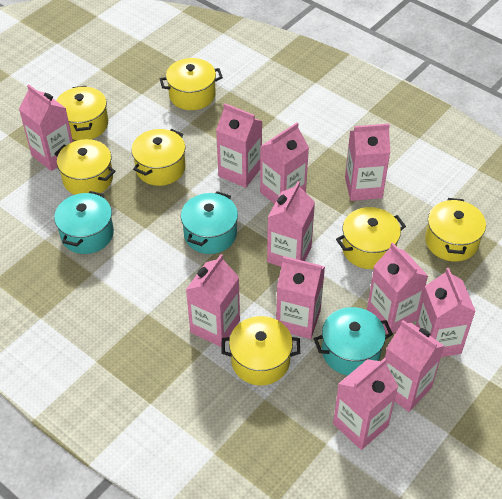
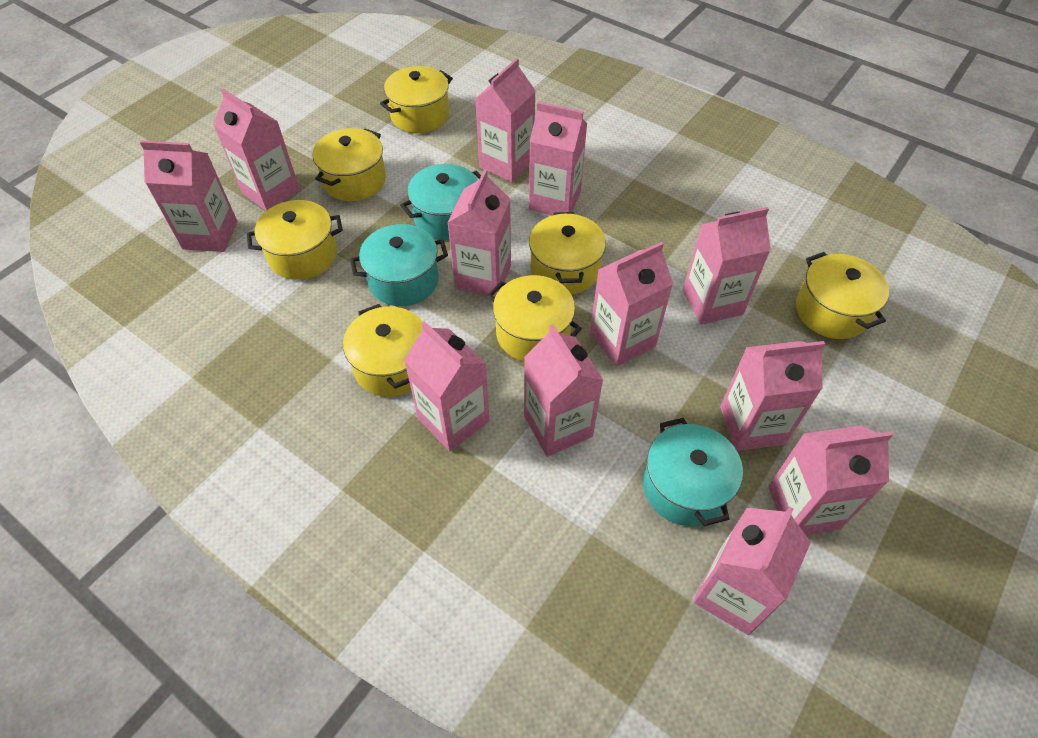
pink carton: 11 -> 12

